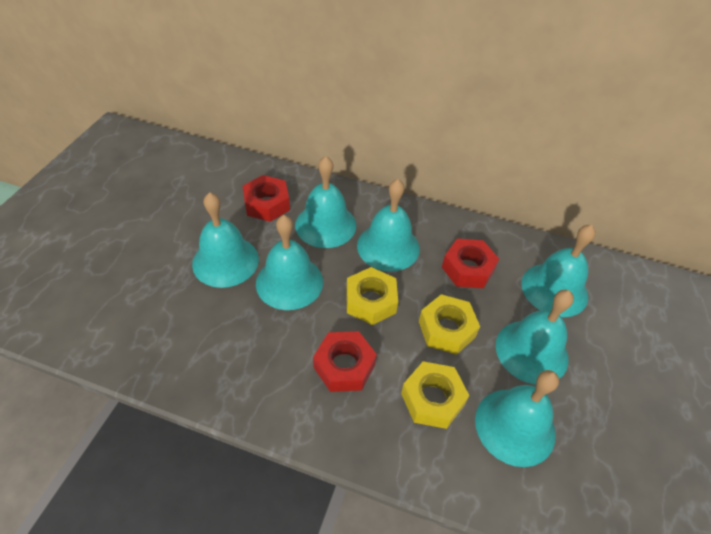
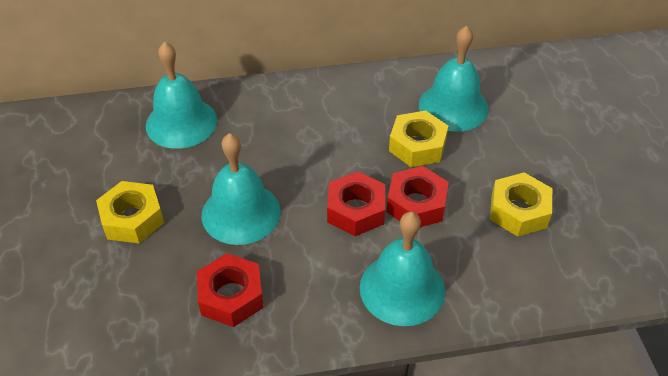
turquoise bell: 7 -> 4

